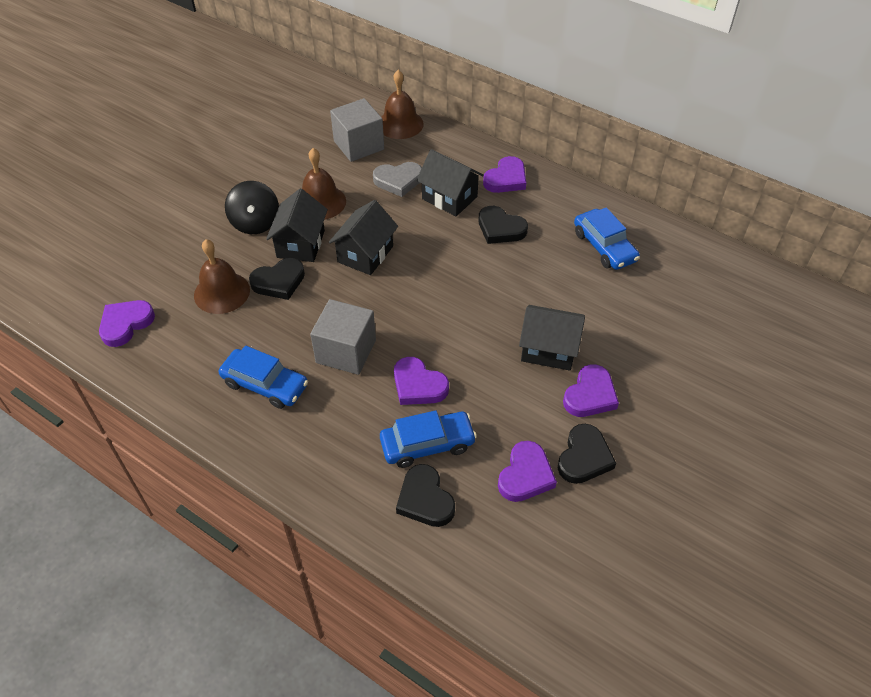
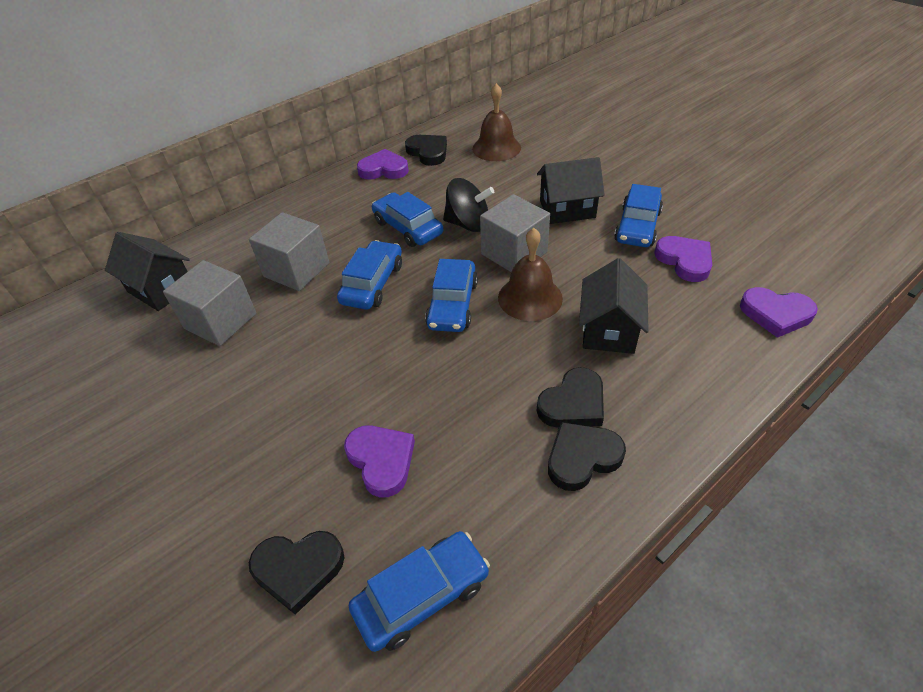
black house: 4 -> 3
blue car: 3 -> 5
brown bell: 3 -> 2
grey cube: 2 -> 3
grey heart: 1 -> 0
purple heart: 5 -> 4

